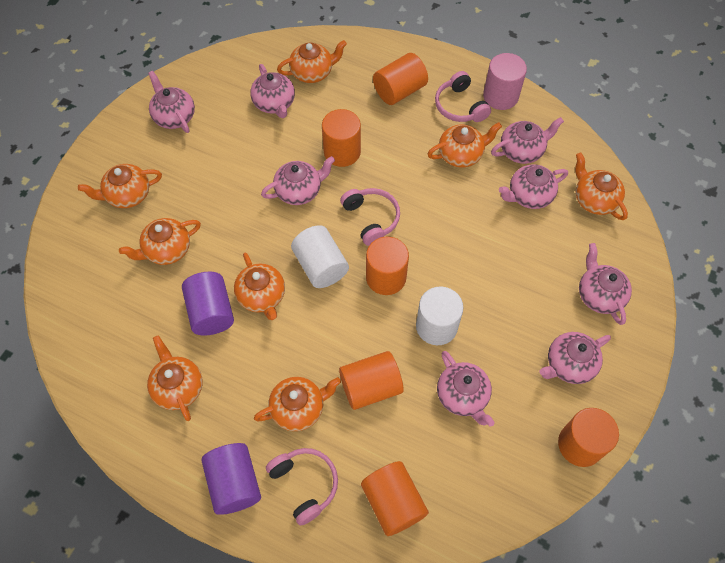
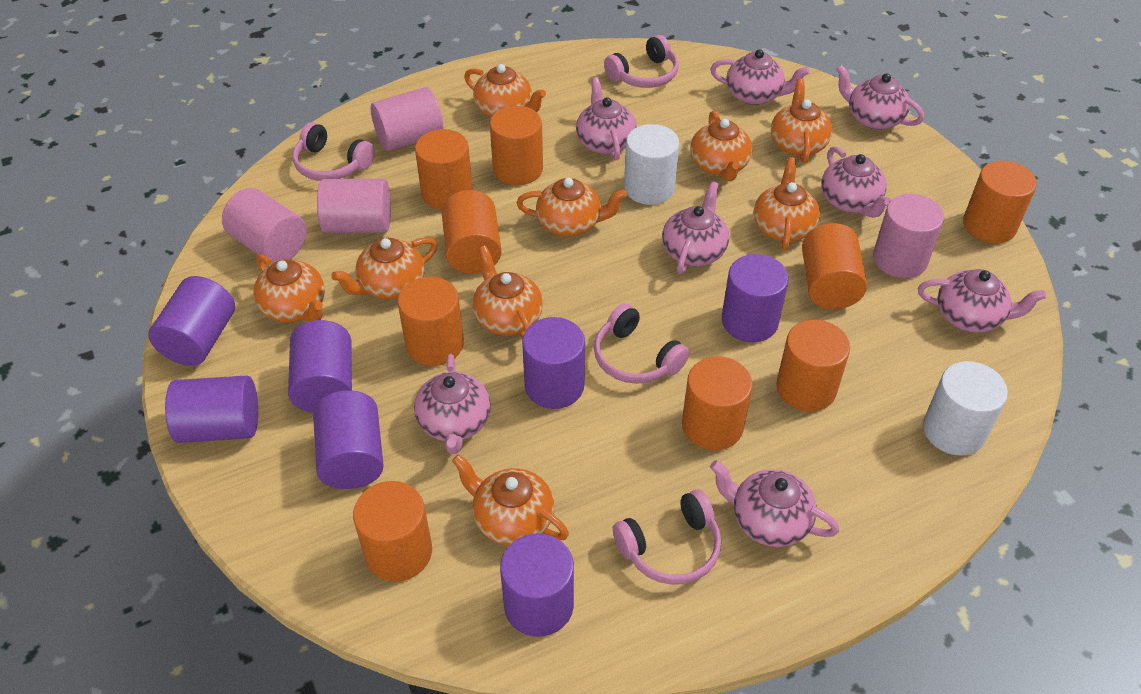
orange cylinder: 6 -> 9
orange teapot: 8 -> 9
pink cylinder: 1 -> 4
pink headphones: 3 -> 4
purple cylinder: 2 -> 7

